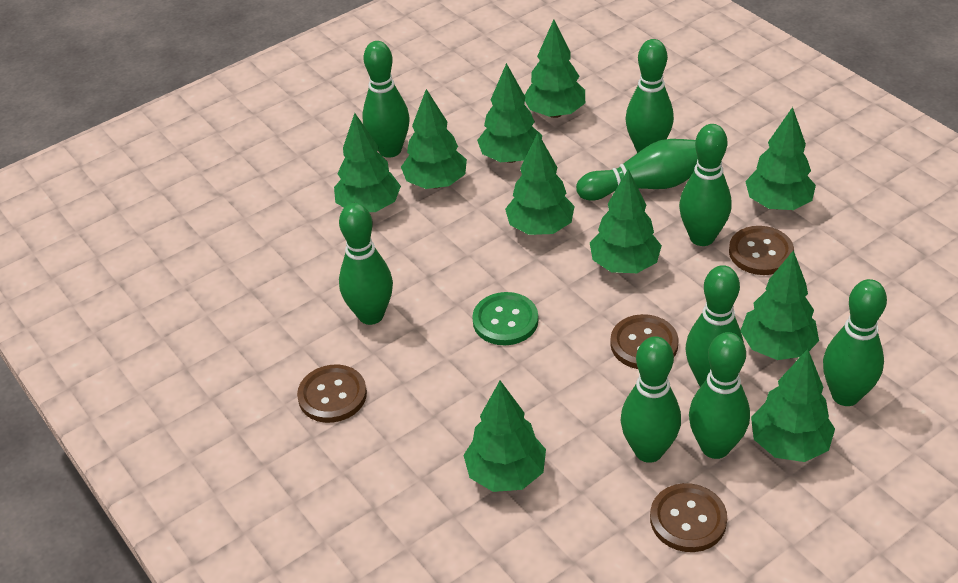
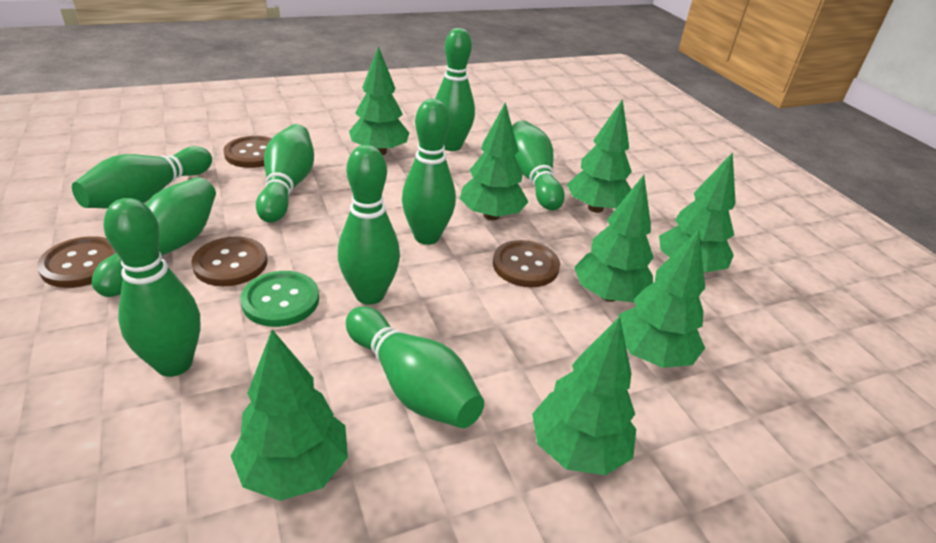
green tree: 10 -> 8

